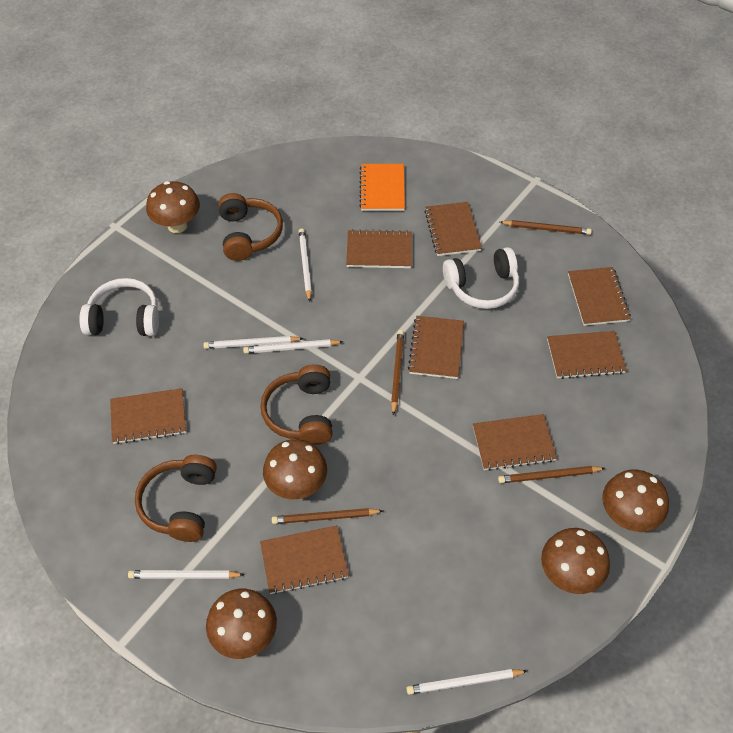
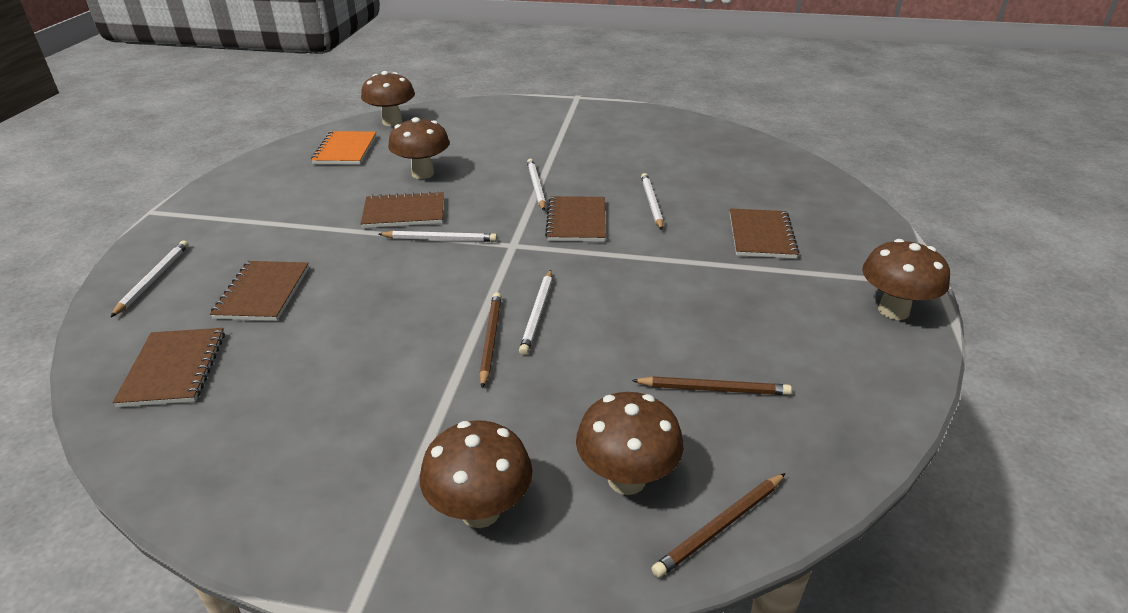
brown headphones: 3 -> 0
brown notebook: 8 -> 5
brown pencil: 4 -> 3
white headphones: 2 -> 0

